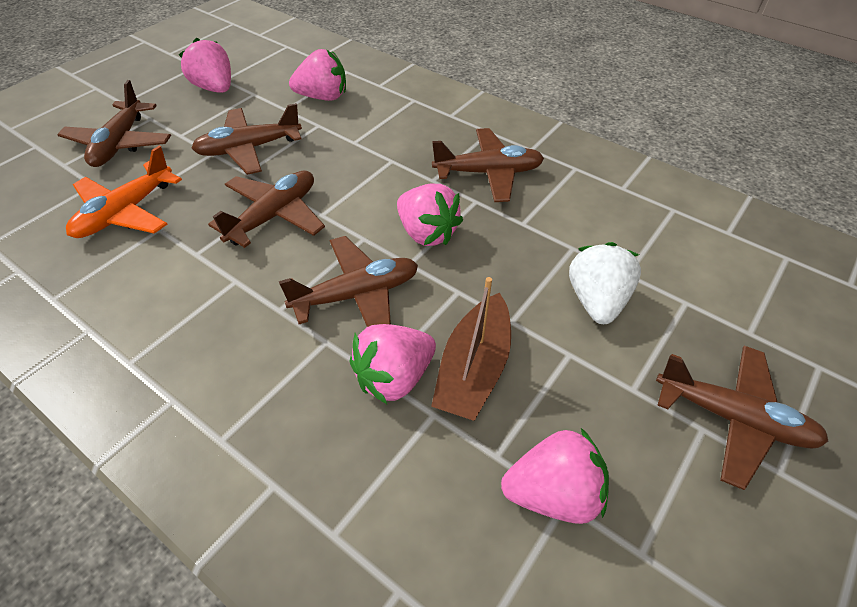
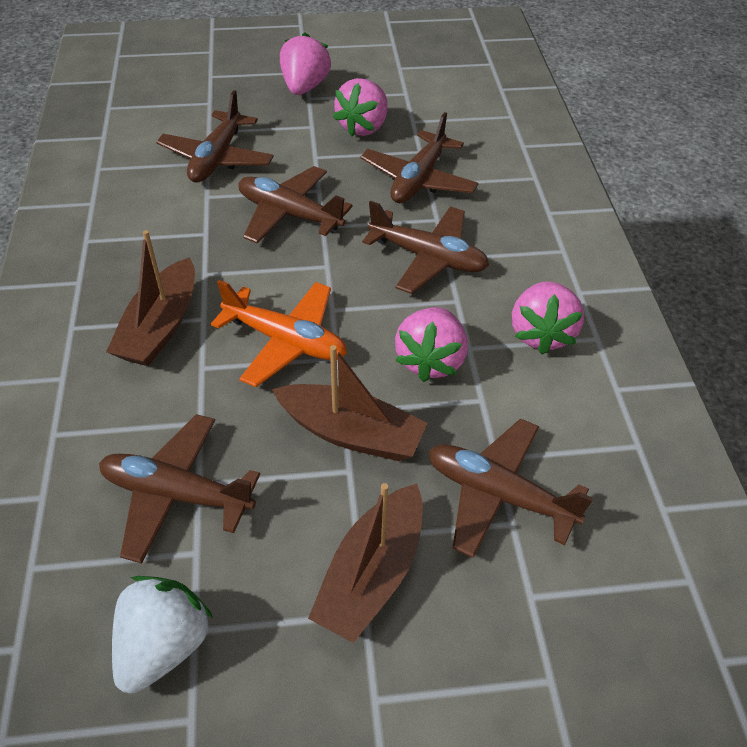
brown boat: 1 -> 3
pink strawberry: 5 -> 4

